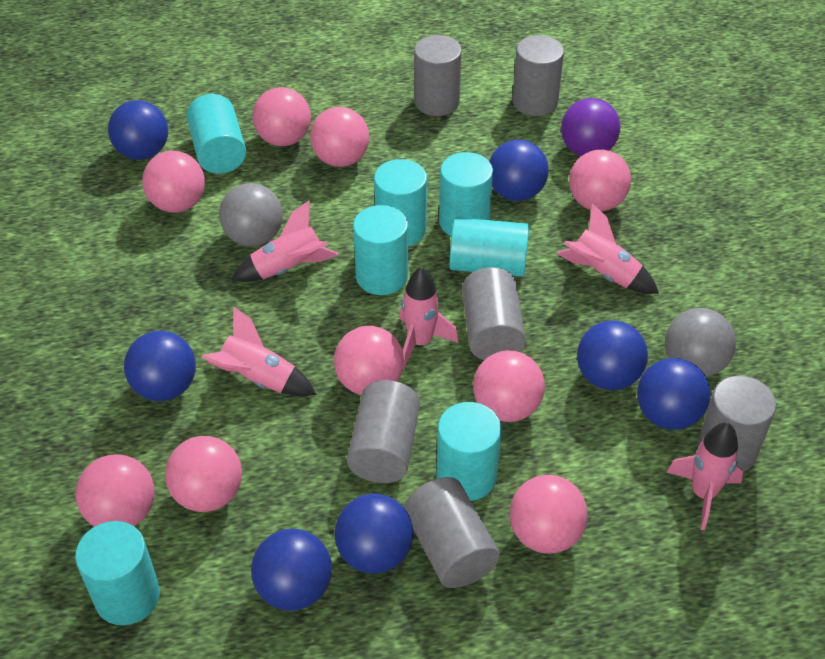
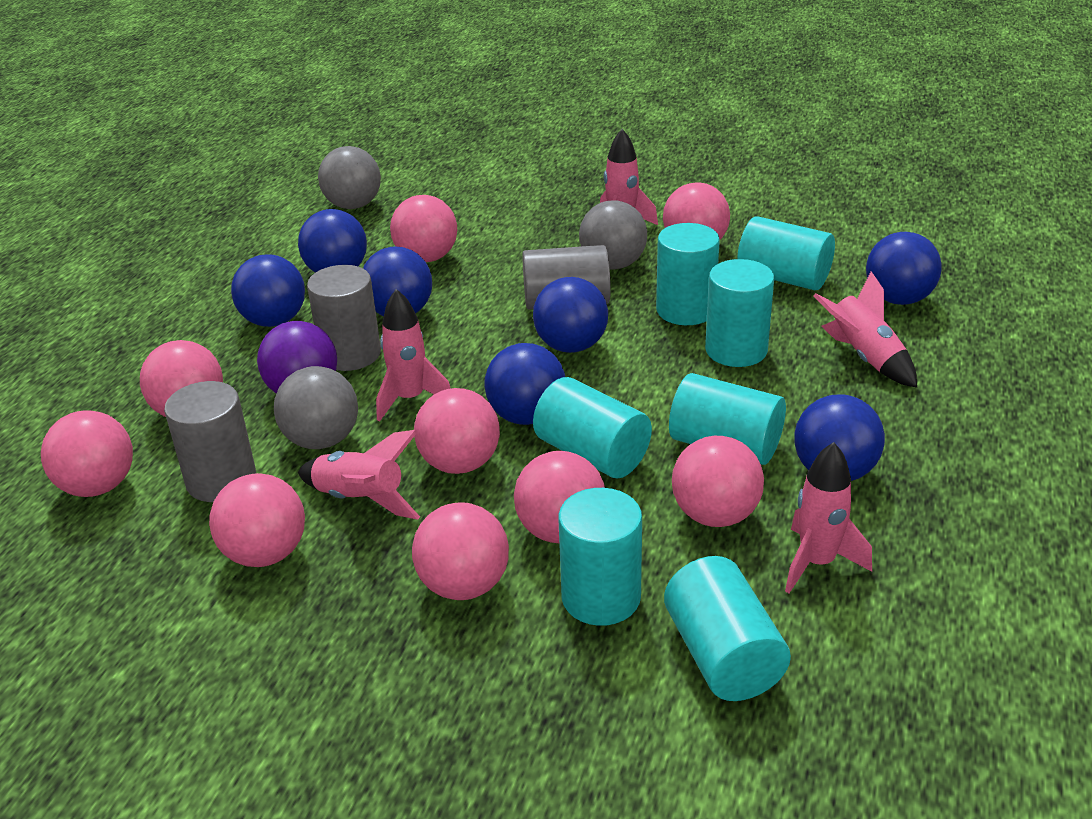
grey ball: 2 -> 3
grey cylinder: 6 -> 3

